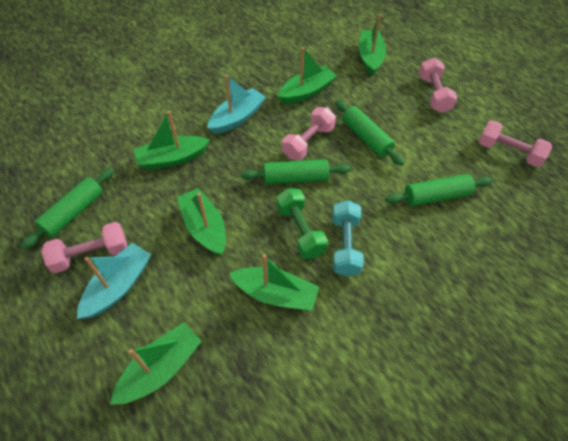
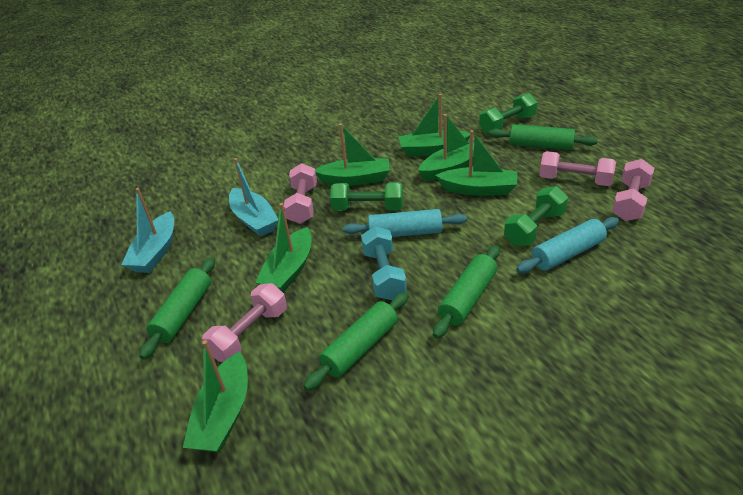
green dumbbell: 1 -> 3
turquoise rolling pin: 0 -> 2

